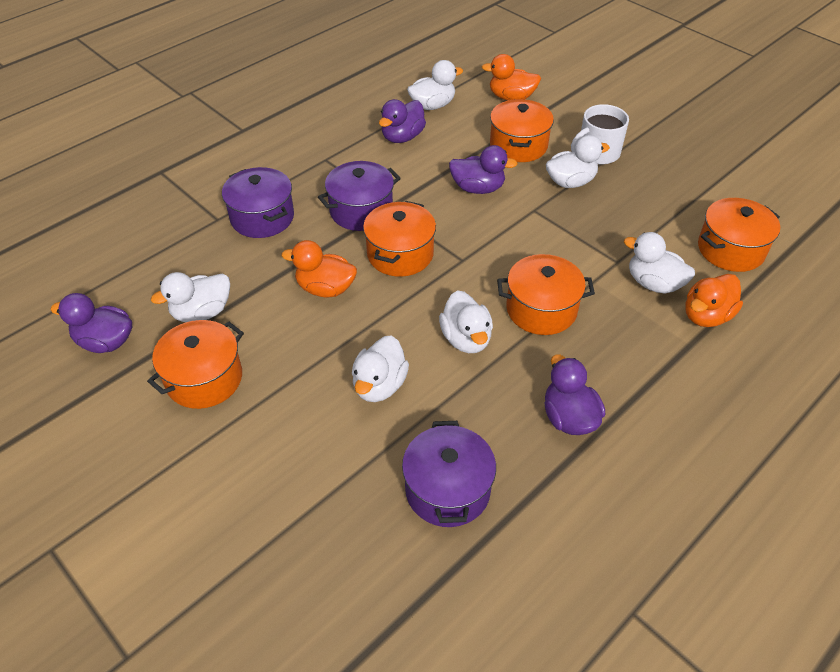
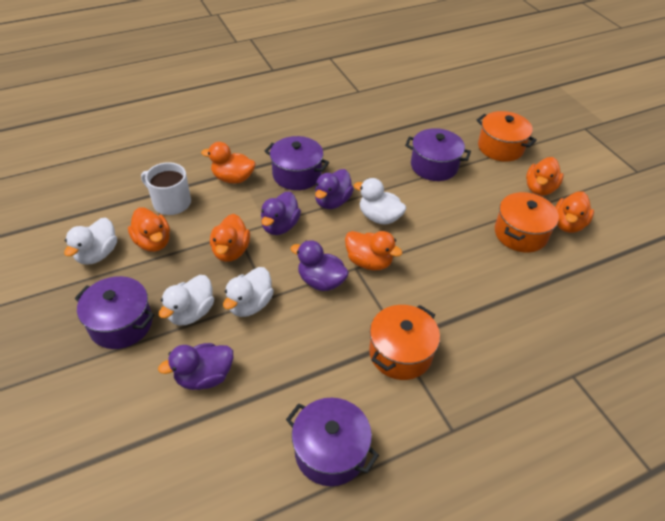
orange duck: 3 -> 6
orange pot: 5 -> 3
purple pot: 3 -> 4
white duck: 6 -> 4

